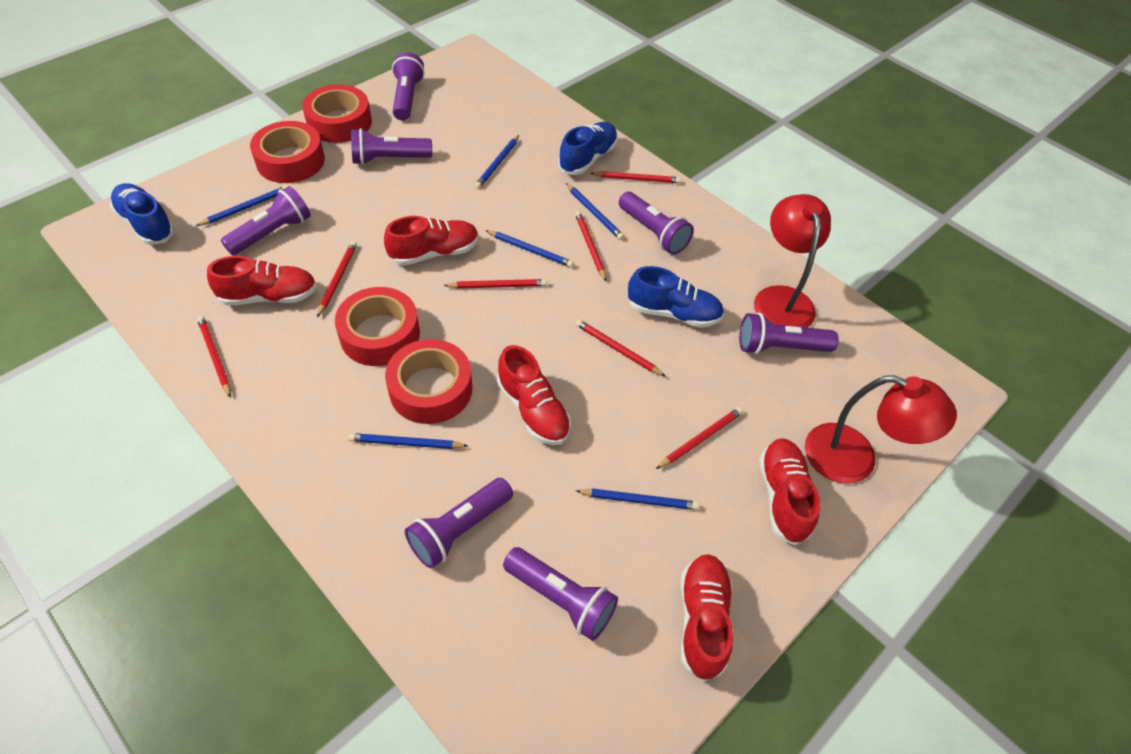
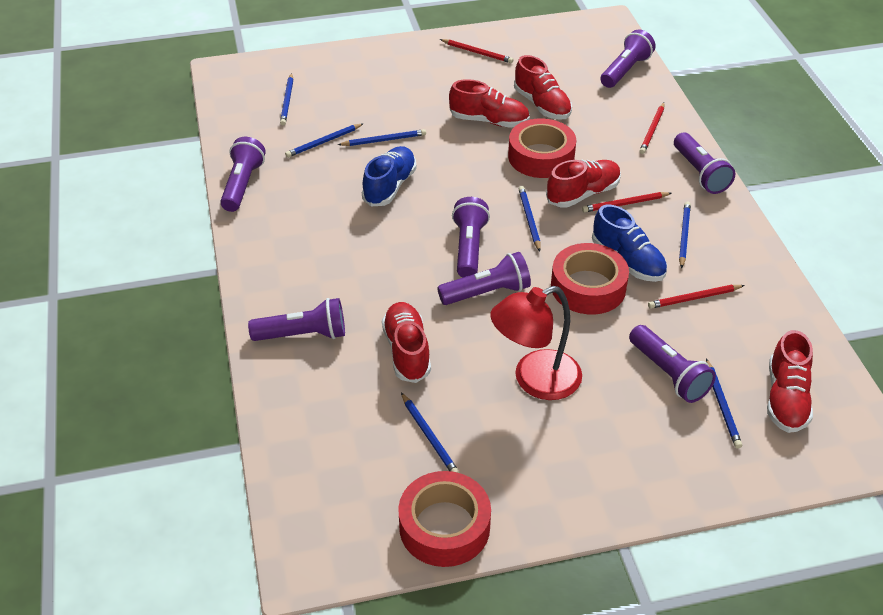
blue pencil: 6 -> 7
blue shoe: 3 -> 2
red lamp: 2 -> 1
red pencil: 7 -> 4
red tape: 4 -> 3

